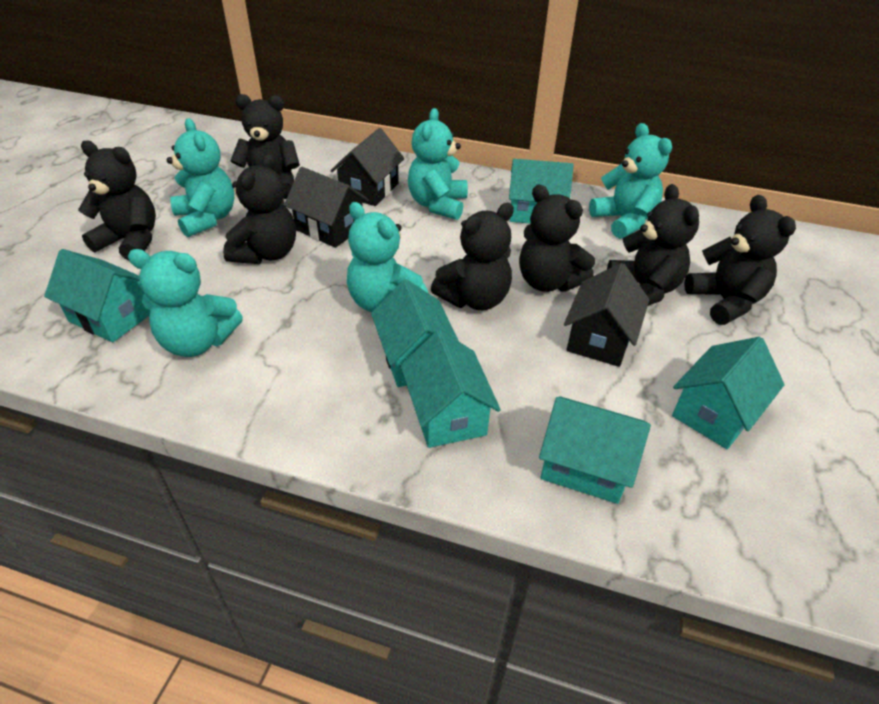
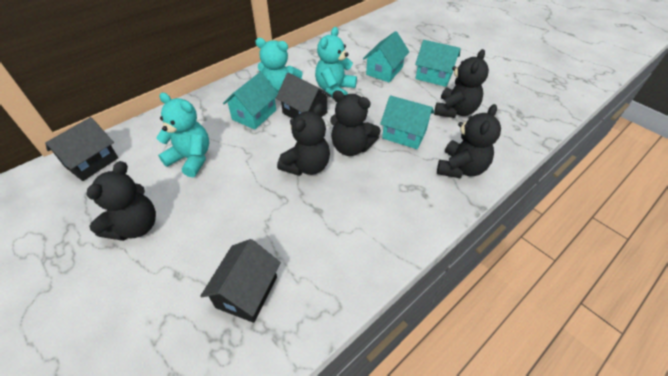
black teddy bear: 7 -> 5
turquoise house: 6 -> 4
turquoise teddy bear: 5 -> 3

